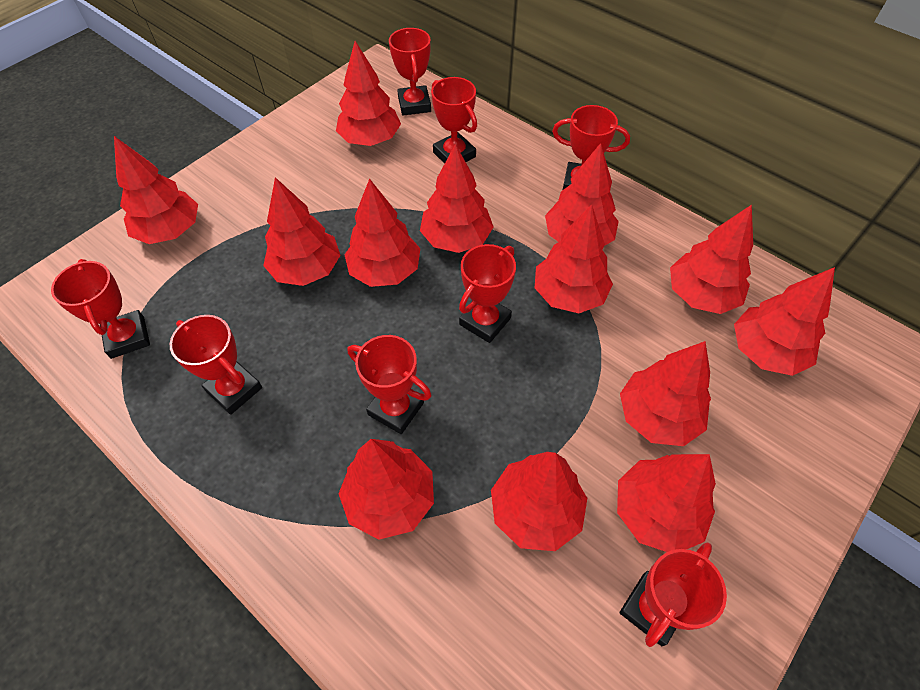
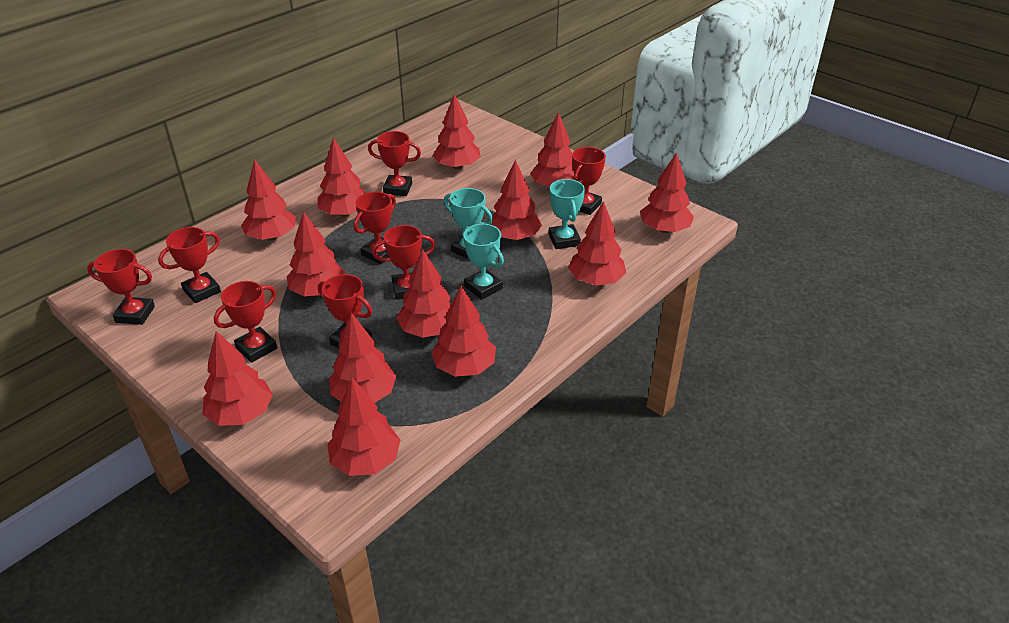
turquoise trophy: 0 -> 3

